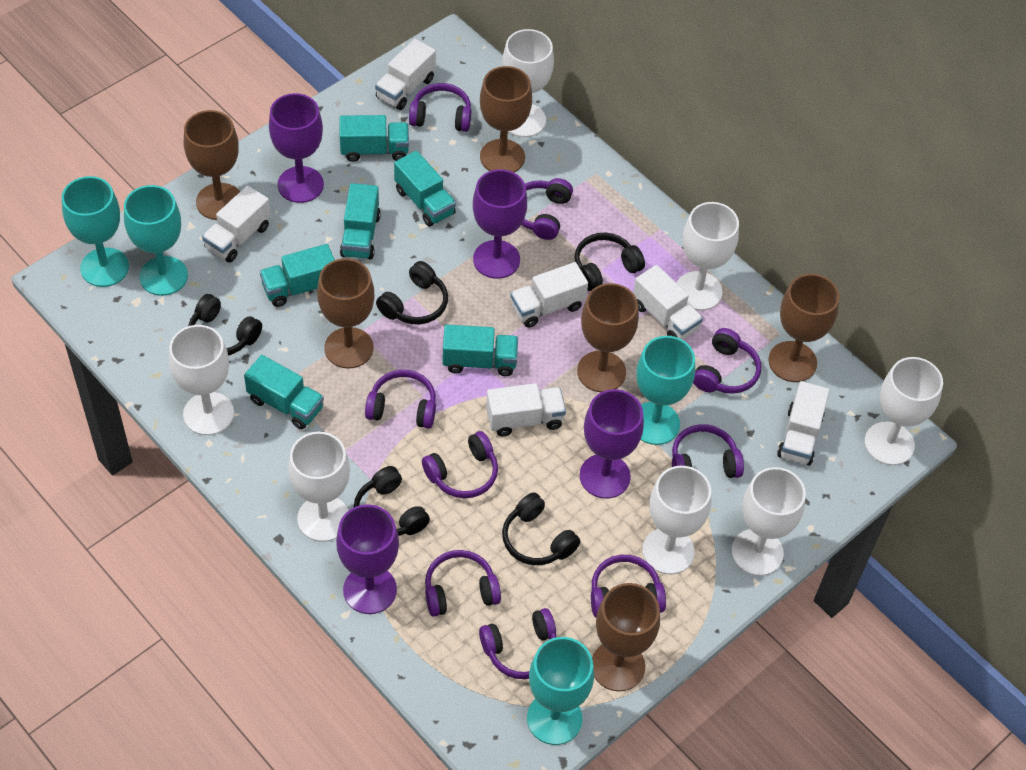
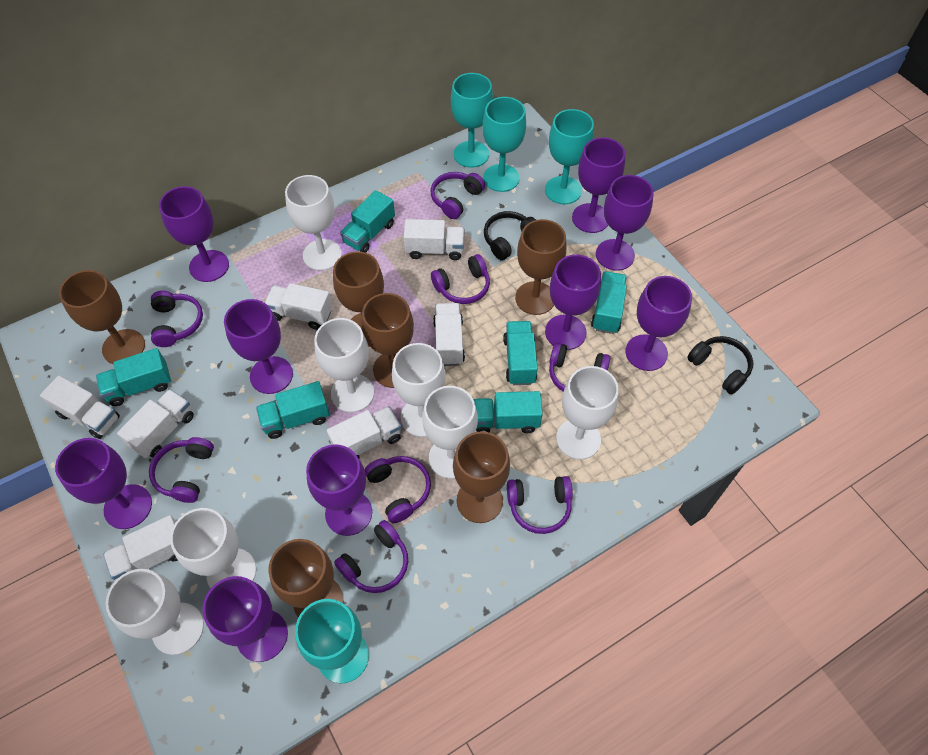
black headphones: 5 -> 2
purple goblet: 4 -> 9
purple headphones: 9 -> 8
white truck: 6 -> 7

